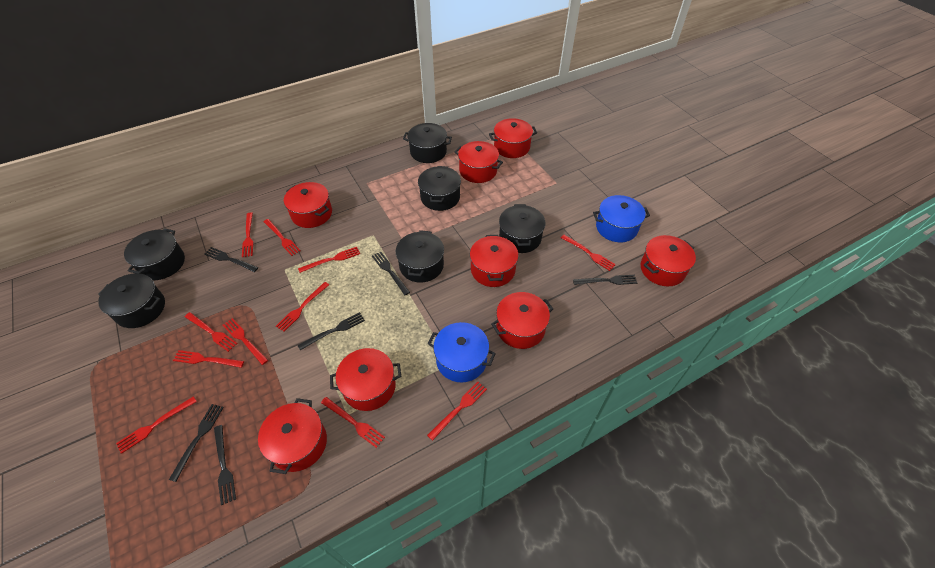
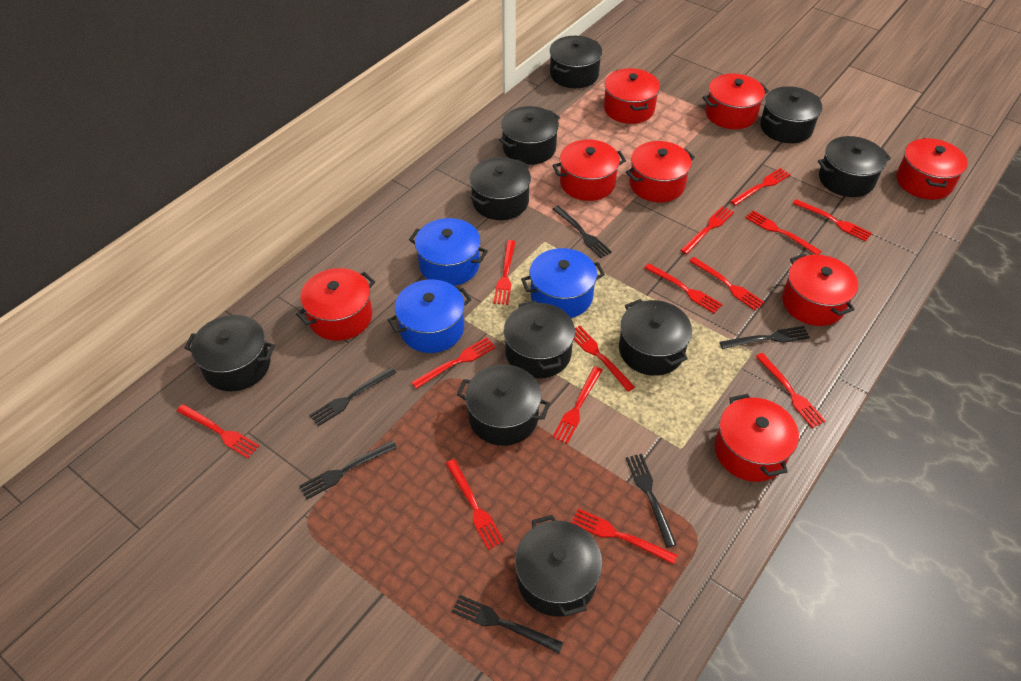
black pot: 6 -> 10
blue pot: 2 -> 3
red fork: 11 -> 14

